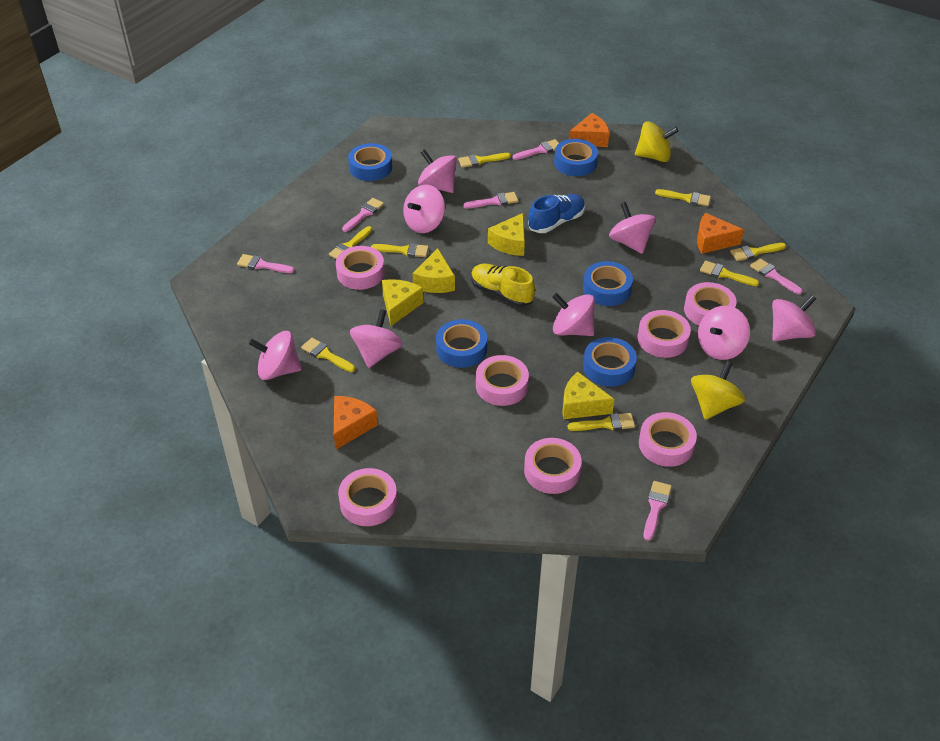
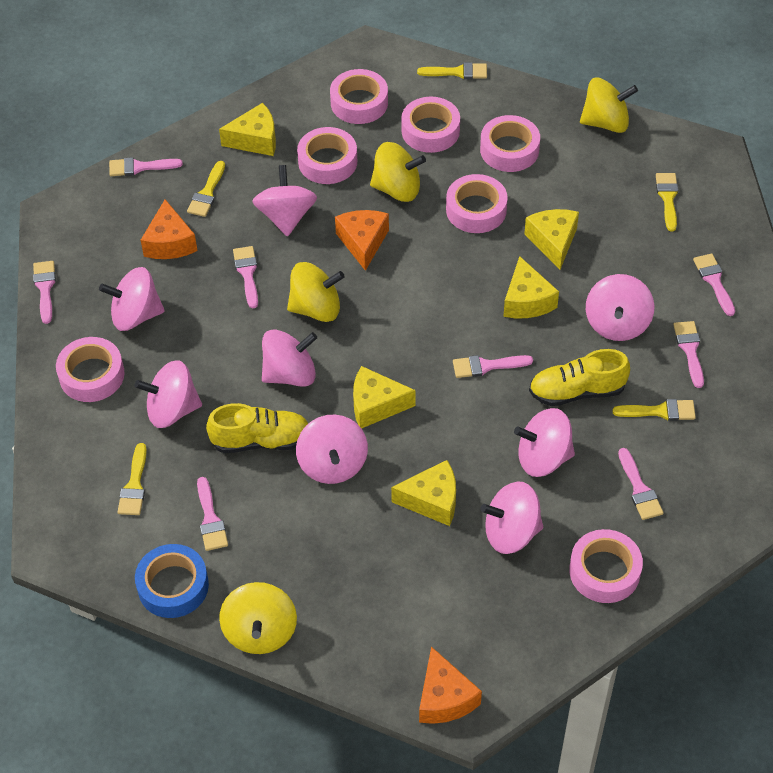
blue shoe: 1 -> 0
blue tape: 5 -> 1
pink brush: 6 -> 8
yellow brush: 8 -> 5
yellow cheese: 4 -> 5
yellow shoe: 1 -> 2
yellow spinning top: 2 -> 4

